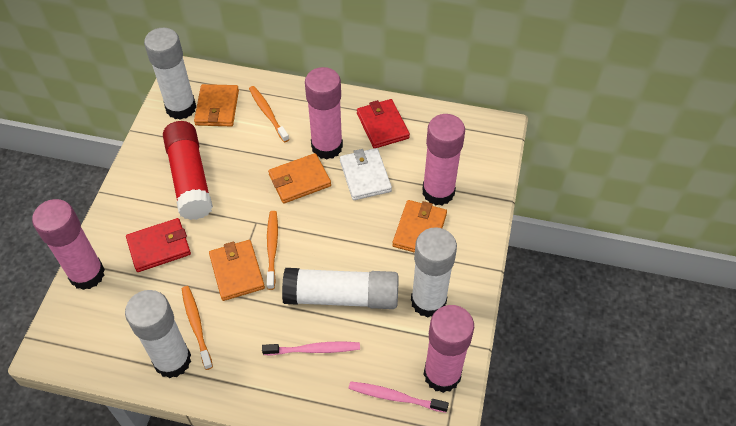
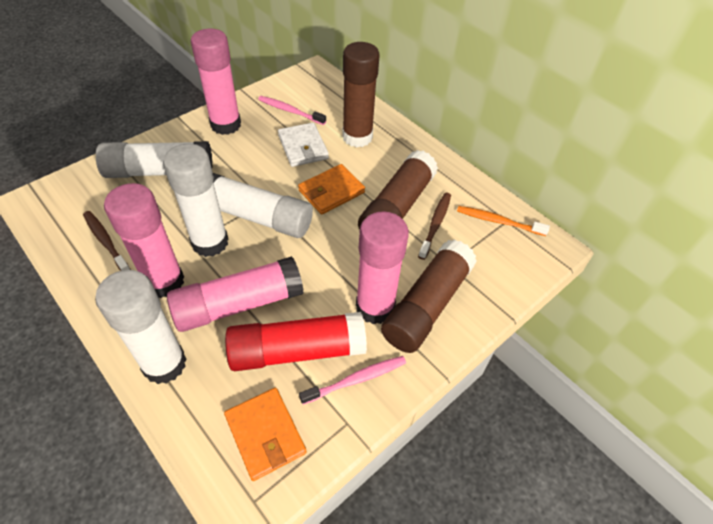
brown glue stick: 0 -> 3
brown toothbrush: 0 -> 2
orange toothbrush: 3 -> 1
orange wallet: 4 -> 2
red wallet: 2 -> 0

